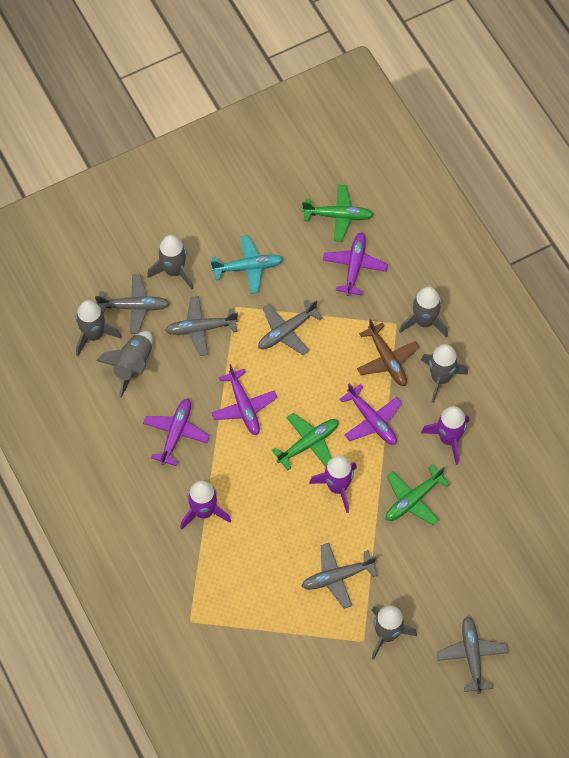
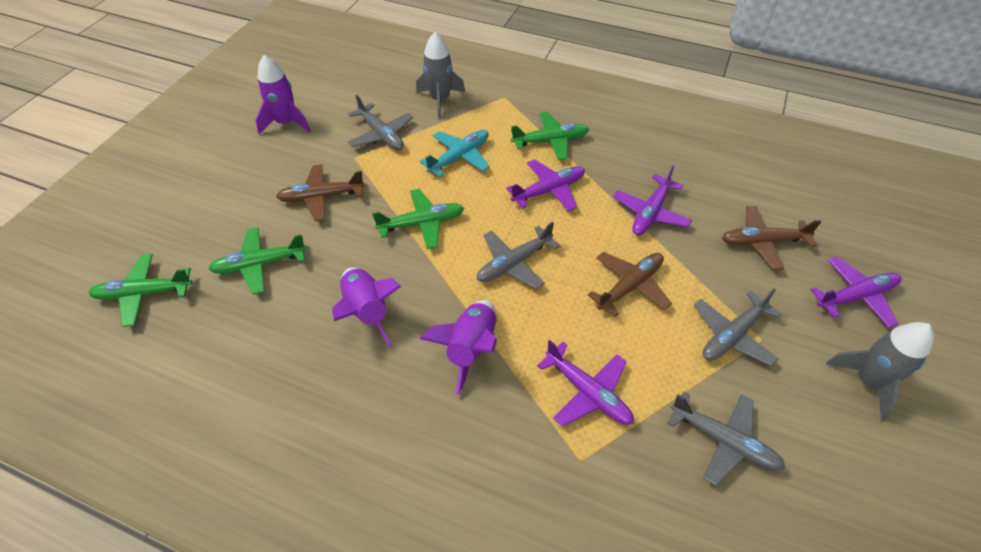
brown plane: 1 -> 3
green plane: 3 -> 4
grey plane: 5 -> 4
grey rocket: 6 -> 2

